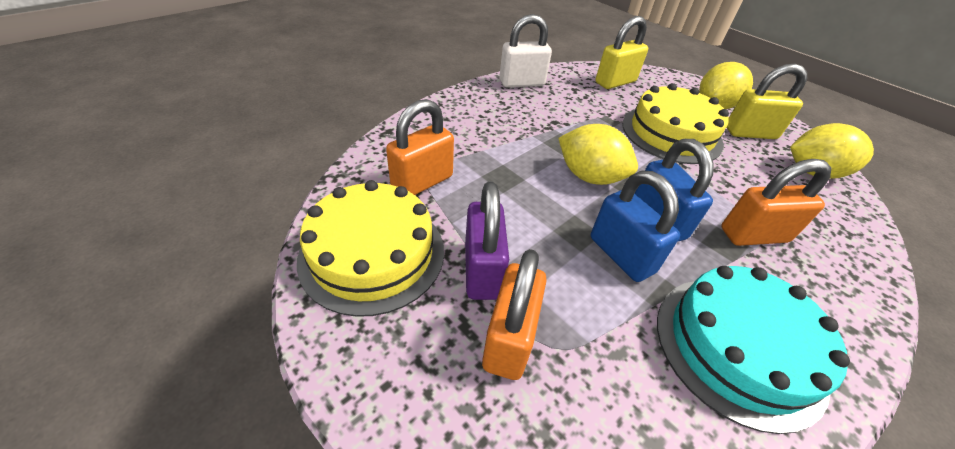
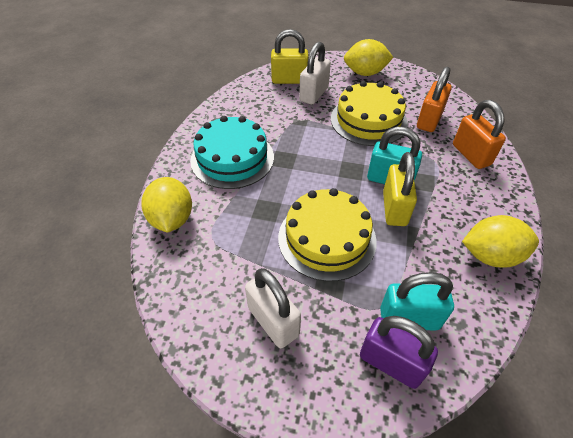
blue padlock: 2 -> 0
orange padlock: 3 -> 2
turquoise padlock: 0 -> 2
white padlock: 1 -> 2

